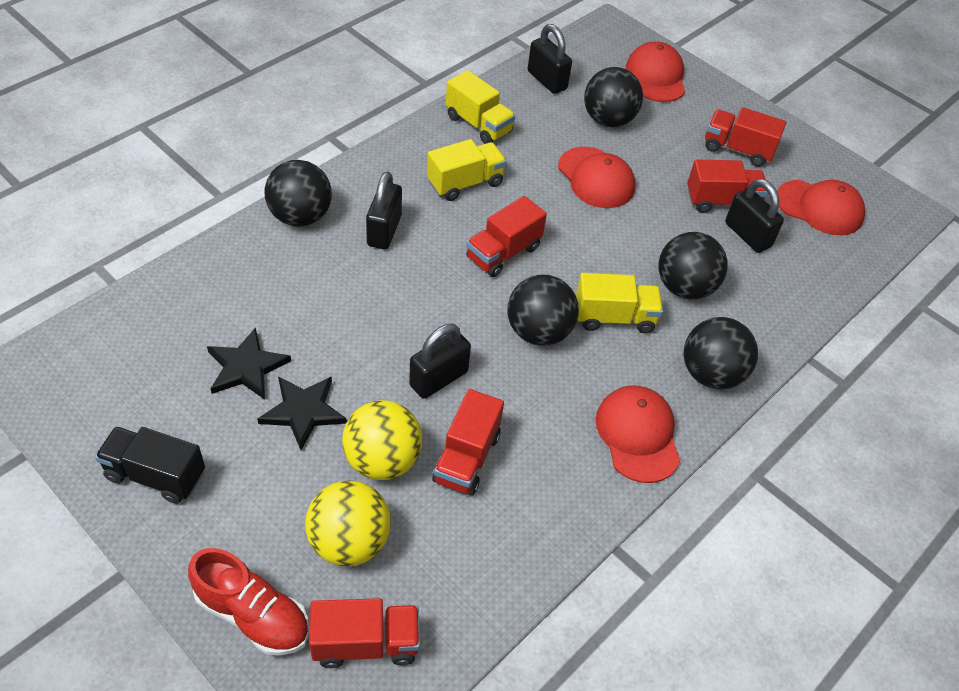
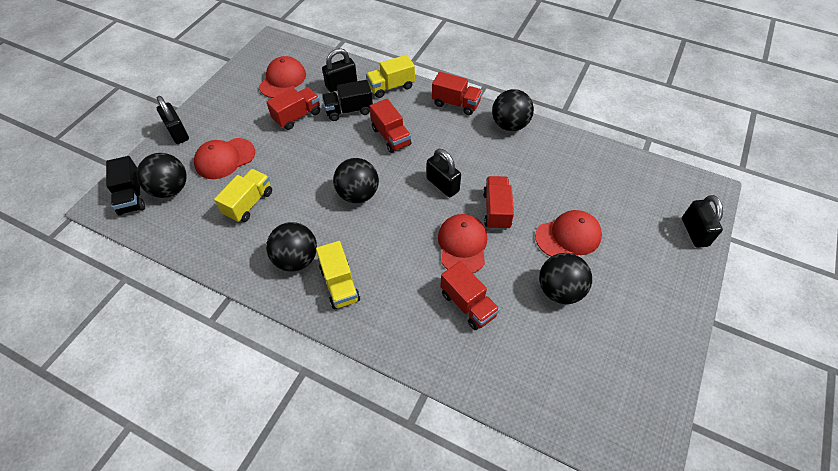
black star: 2 -> 0
black truck: 1 -> 2
red shoe: 1 -> 0
yellow ball: 2 -> 0

